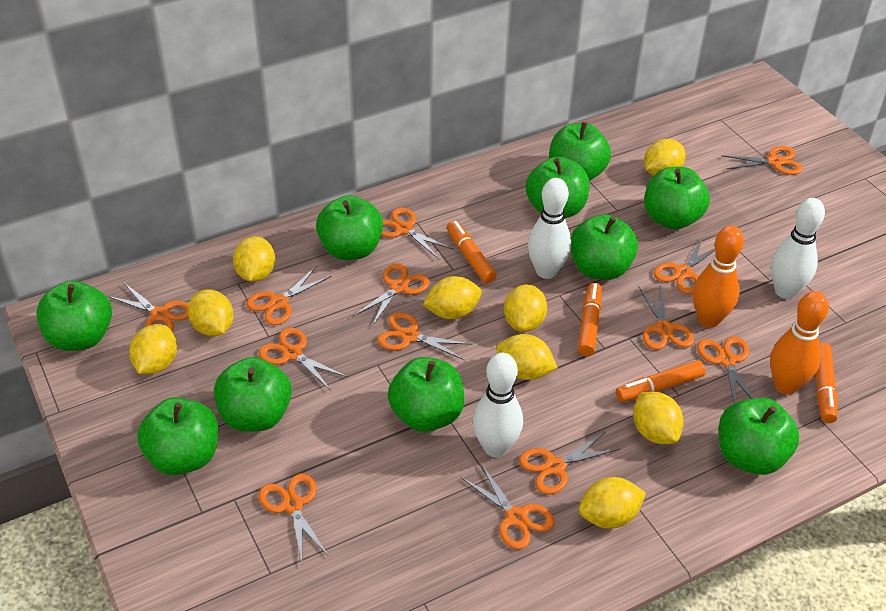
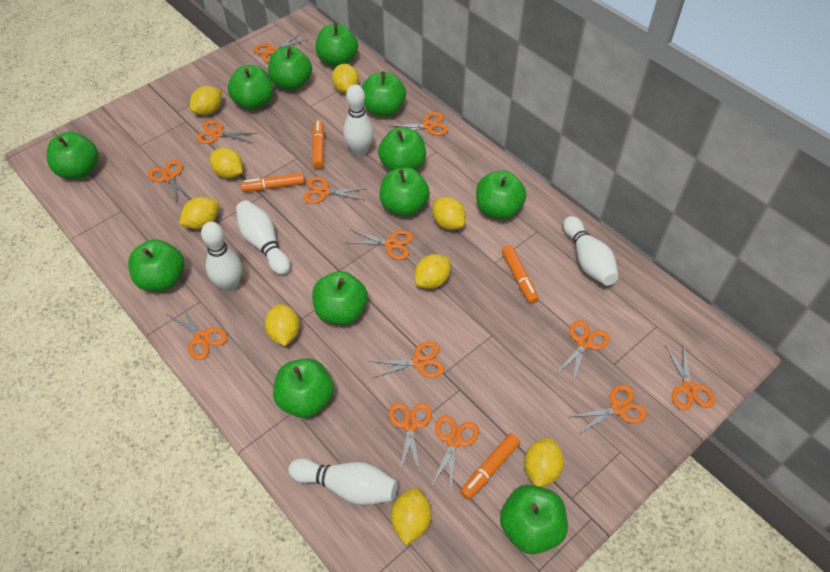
green apple: 10 -> 12
orange bowling pin: 2 -> 0
white bowling pin: 3 -> 5

